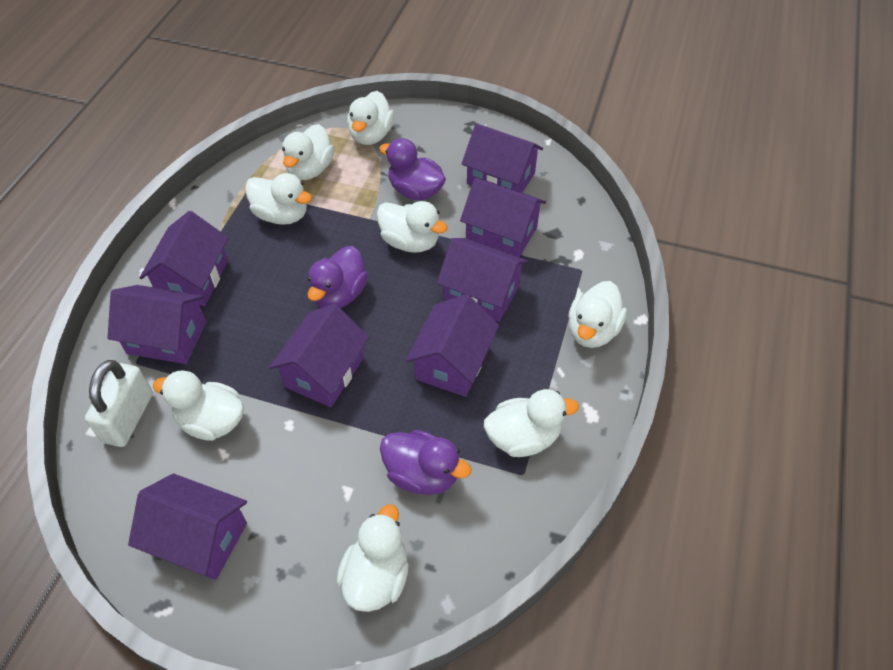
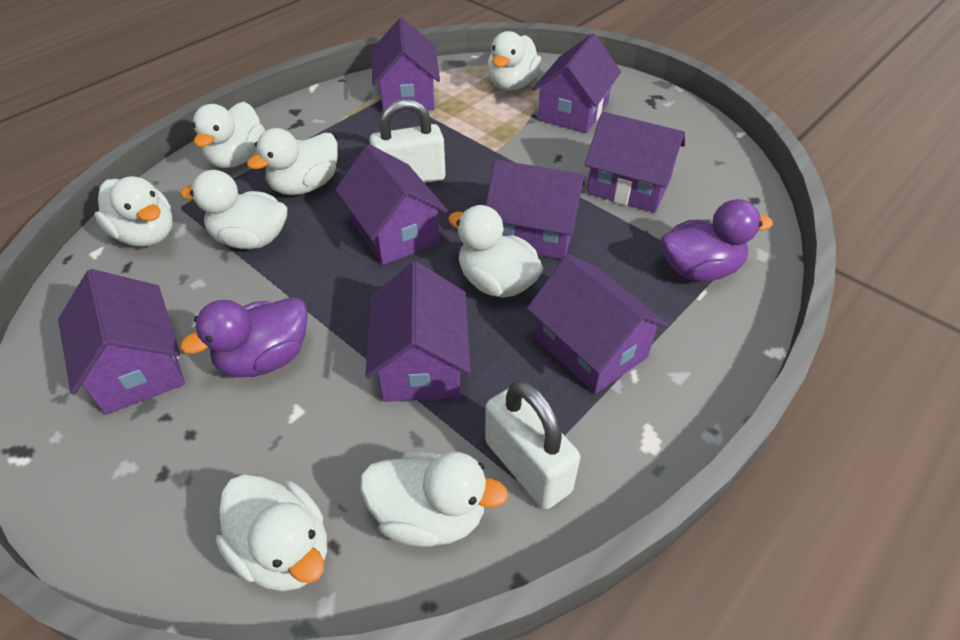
purple duck: 3 -> 2
white padlock: 1 -> 2

